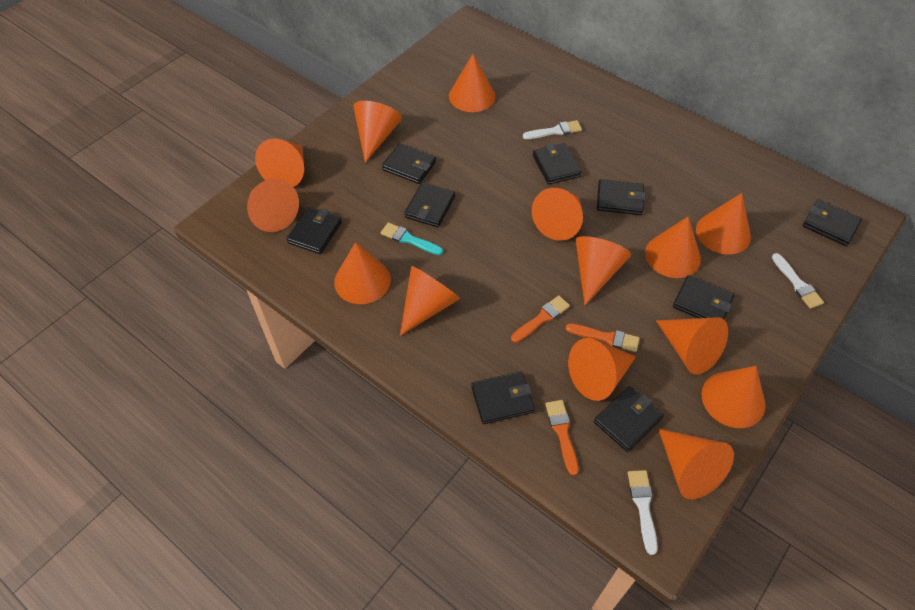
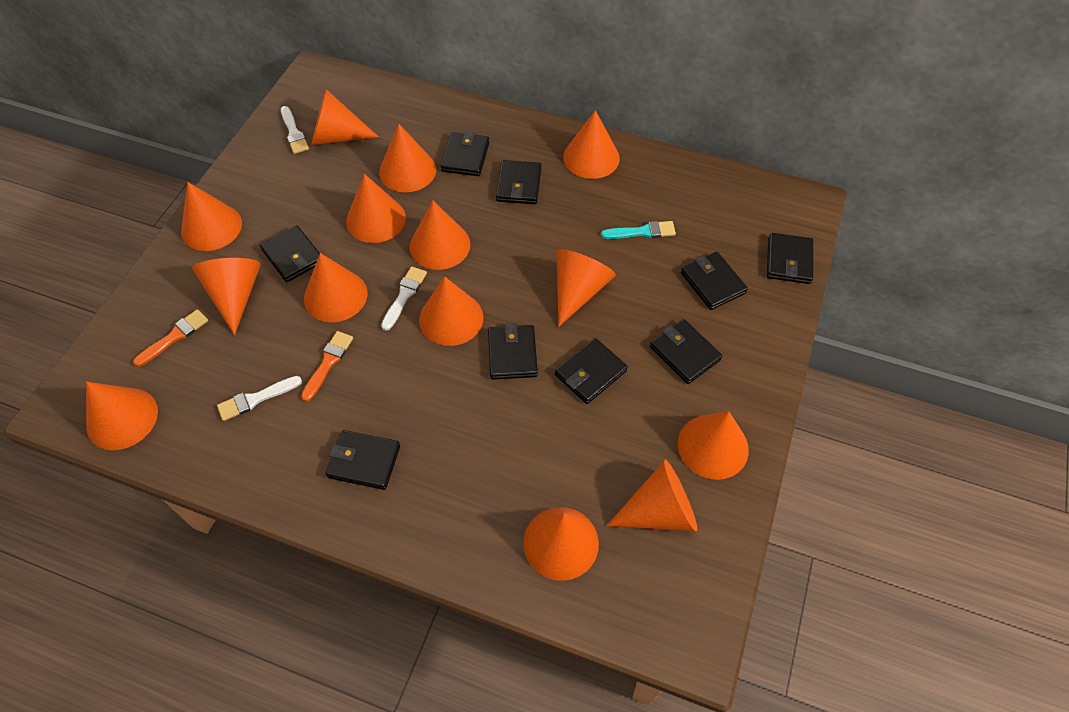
orange brush: 3 -> 2

